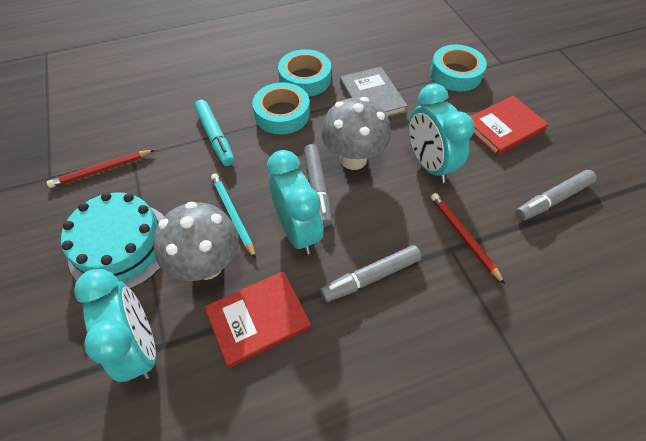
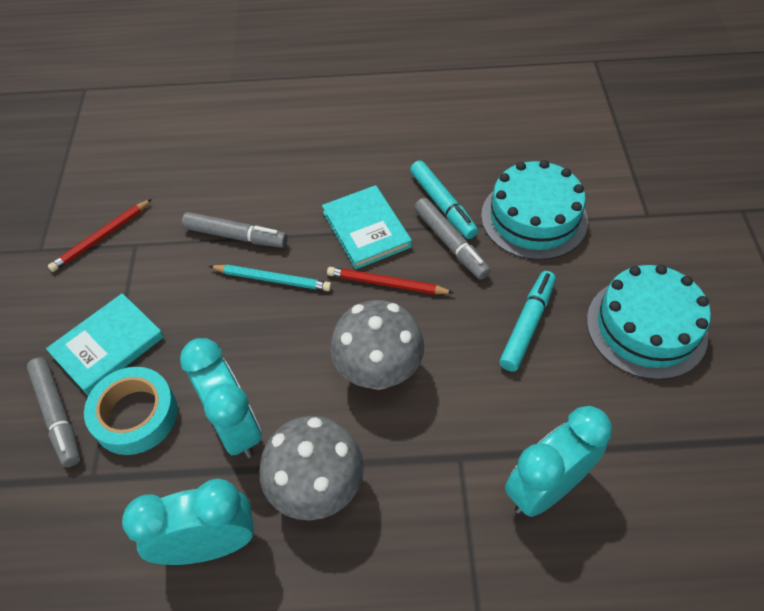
grey book: 1 -> 0
red book: 2 -> 0
turquoise book: 0 -> 2
turquoise cake: 1 -> 2
turquoise marker: 1 -> 2
turquoise tape: 3 -> 1

